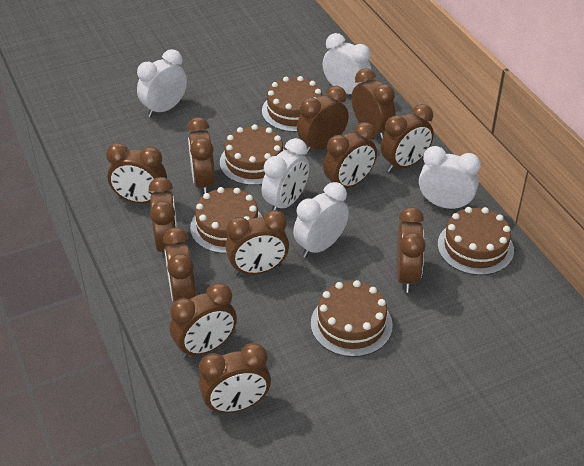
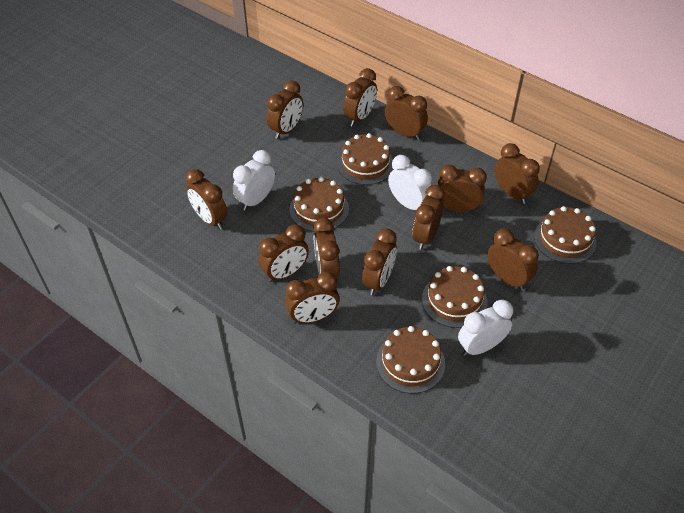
white clock: 5 -> 3

